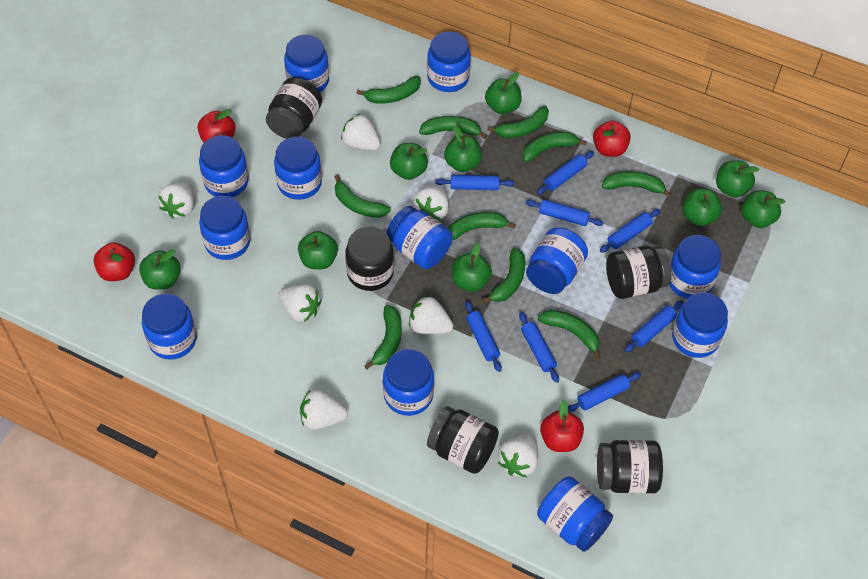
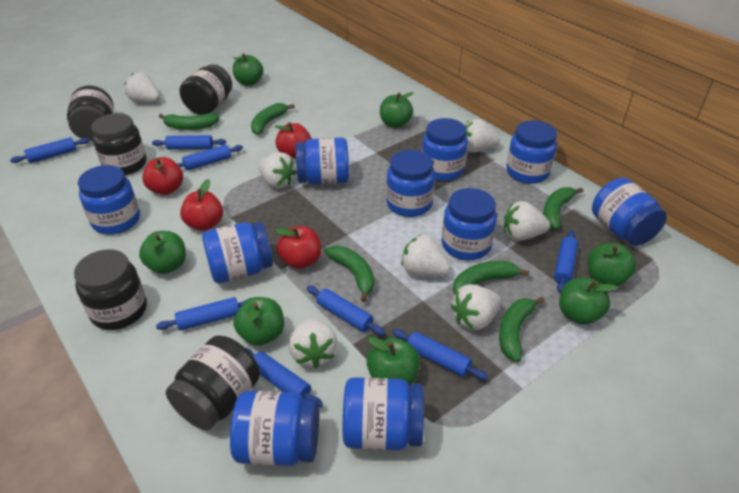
blue jar: 12 -> 10
green apple: 9 -> 7
green banana: 10 -> 6

